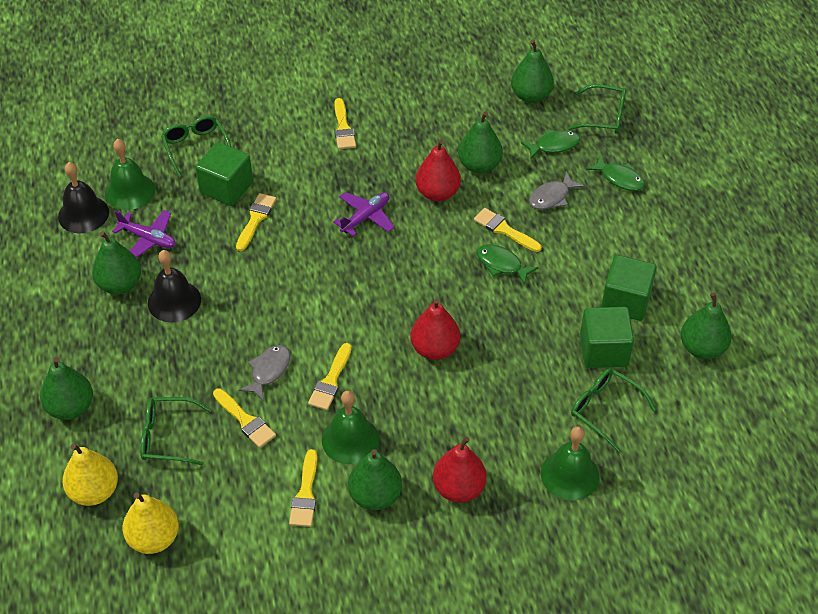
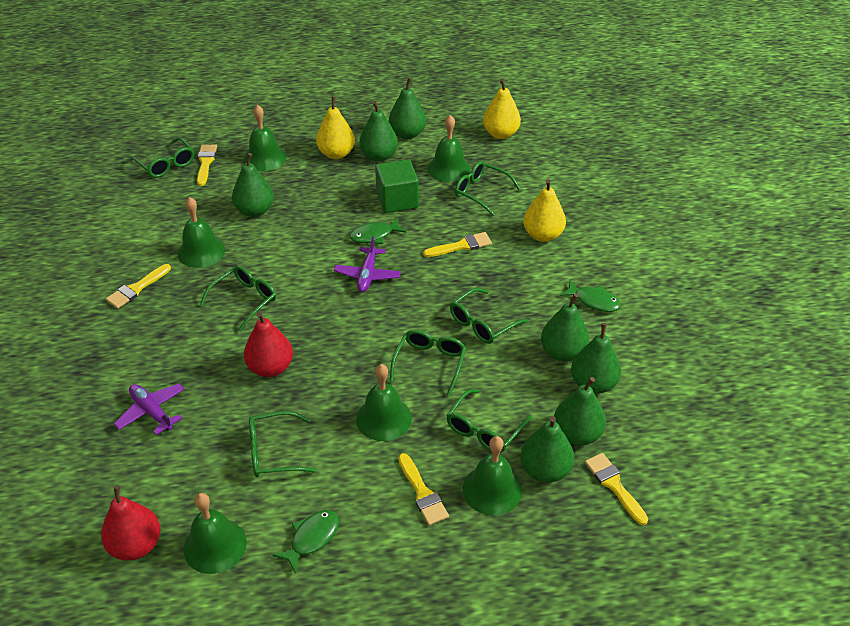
black bell: 2 -> 0
green bell: 3 -> 6
green cube: 3 -> 1
green glasses: 4 -> 7
green pear: 6 -> 7
grey fish: 2 -> 0
red pear: 3 -> 2
yellow brush: 6 -> 5
yellow pear: 2 -> 3

